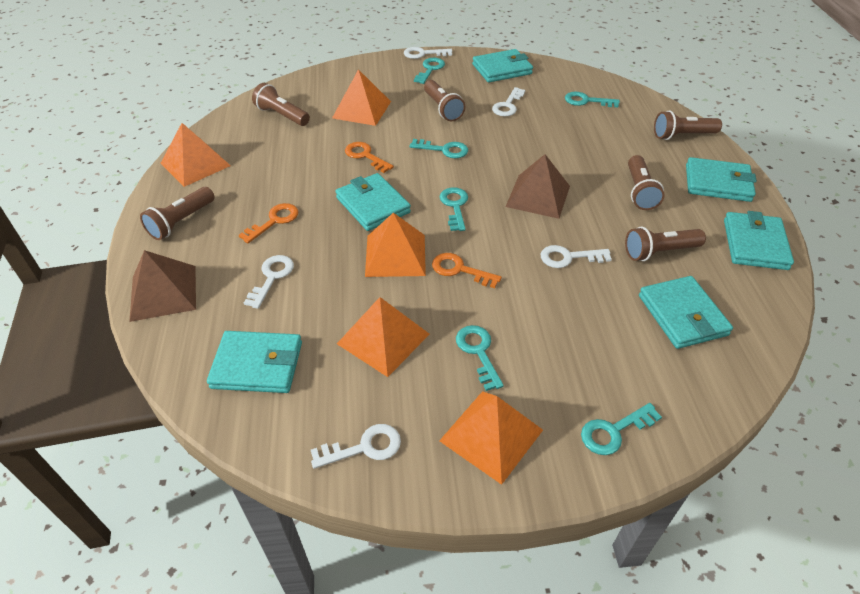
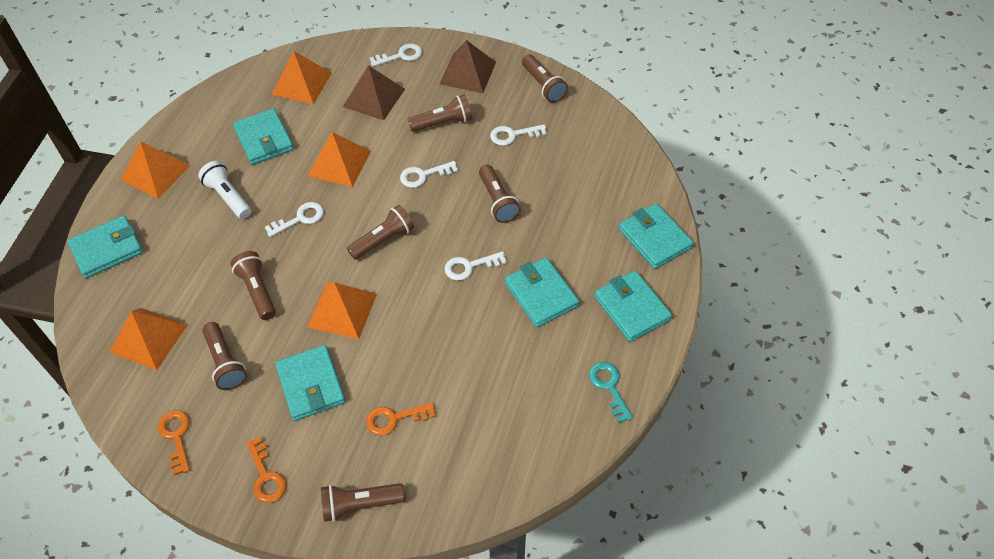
brown flashlight: 6 -> 7
turquoise key: 6 -> 1
white flashlight: 0 -> 1

